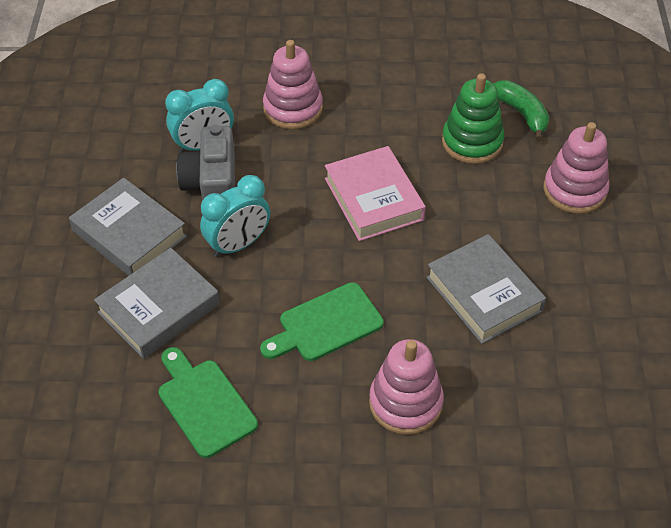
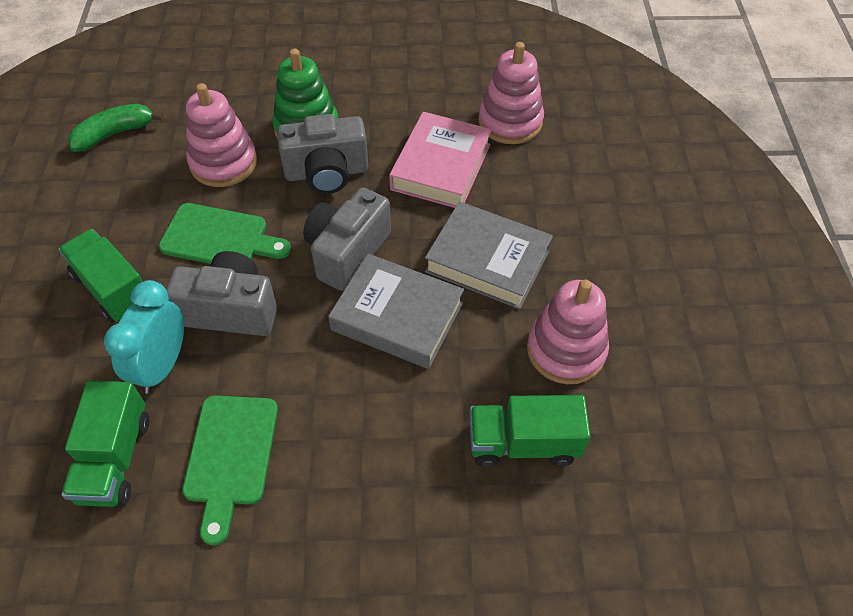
green truck: 0 -> 3
grey book: 3 -> 2
grey camera: 1 -> 3
turquoise clock: 2 -> 1

